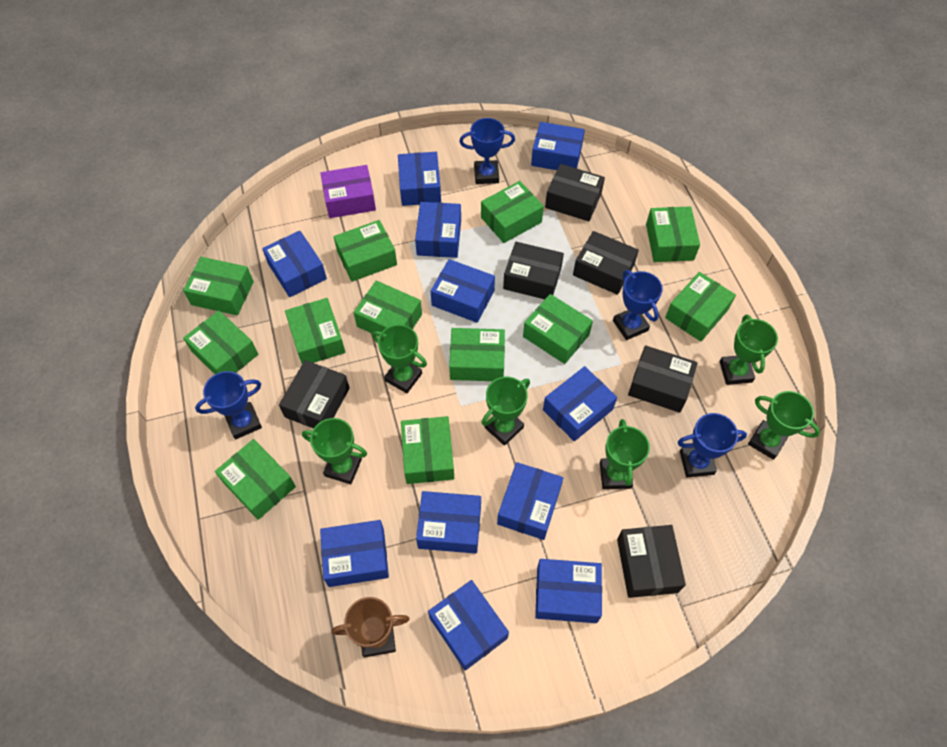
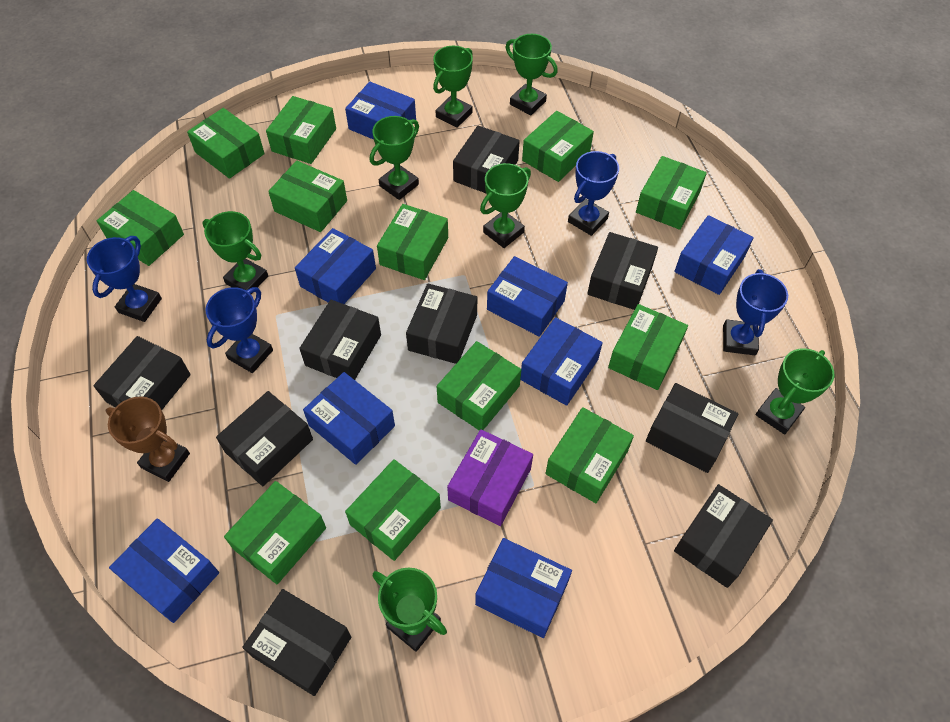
black box: 6 -> 9
blue box: 11 -> 8
green trophy: 6 -> 7

